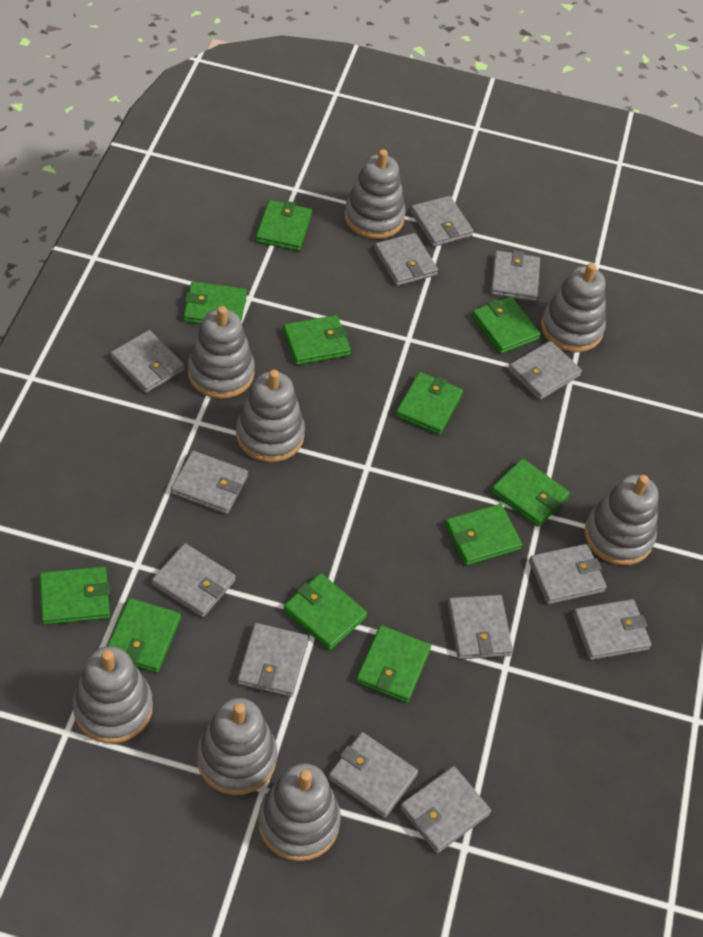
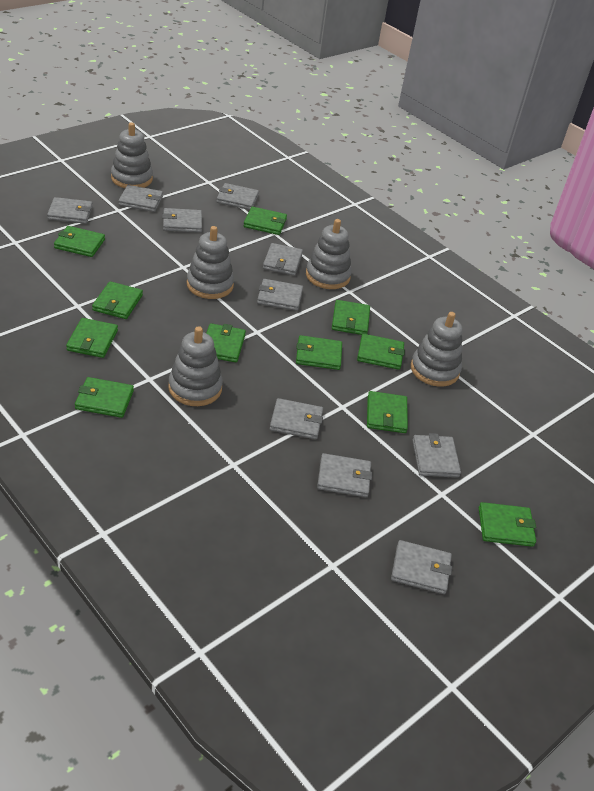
grey stacking toy: 8 -> 5
grey wallet: 13 -> 10

